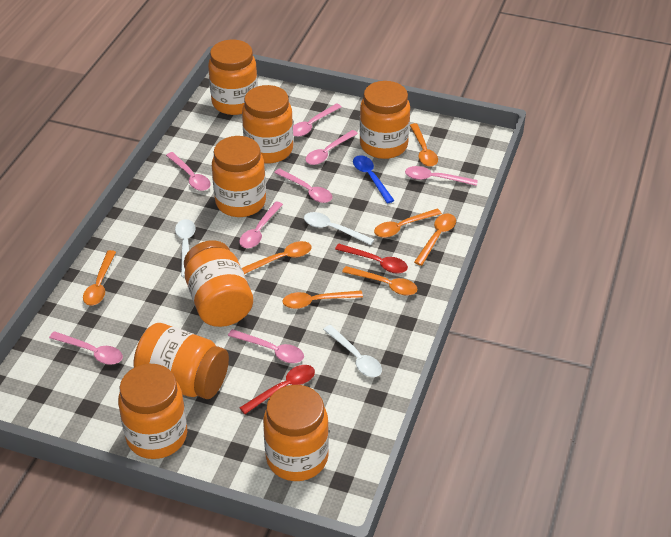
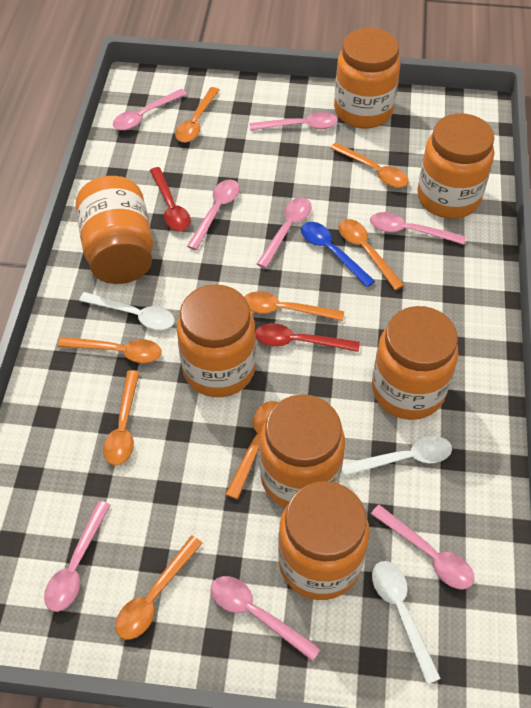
orange jar: 8 -> 7
orange spoon: 7 -> 8

